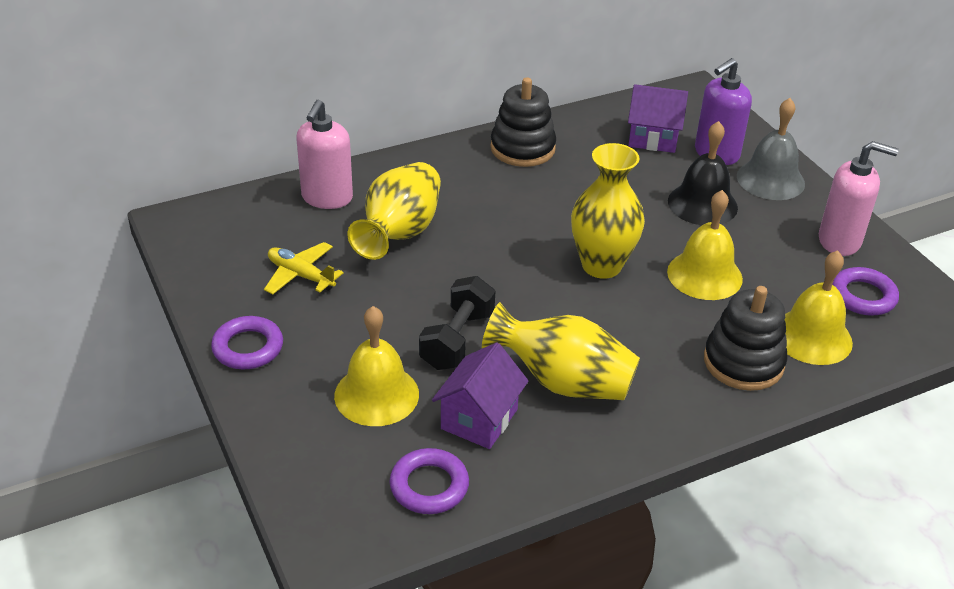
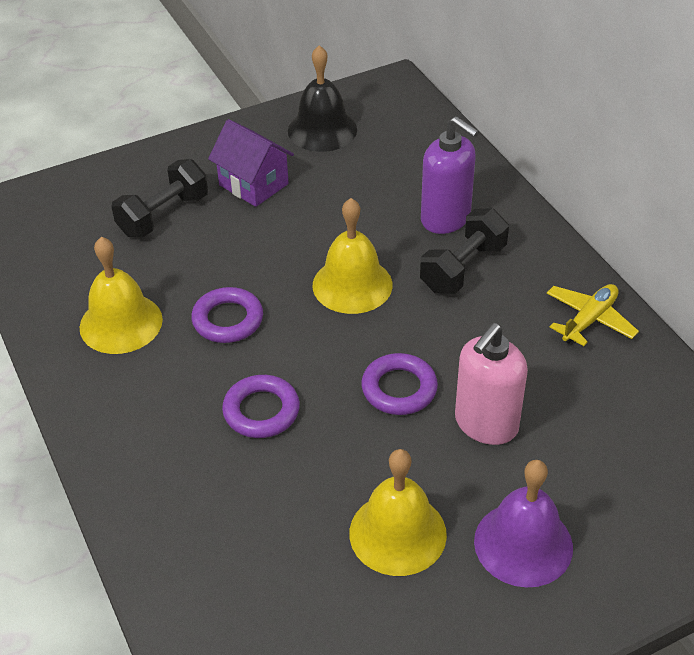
black dumbbell: 1 -> 2
black stacking toy: 2 -> 0
grey bell: 1 -> 0
pink soap dispenser: 2 -> 1
purple bell: 0 -> 1
purple house: 2 -> 1
yellow vase: 3 -> 0

